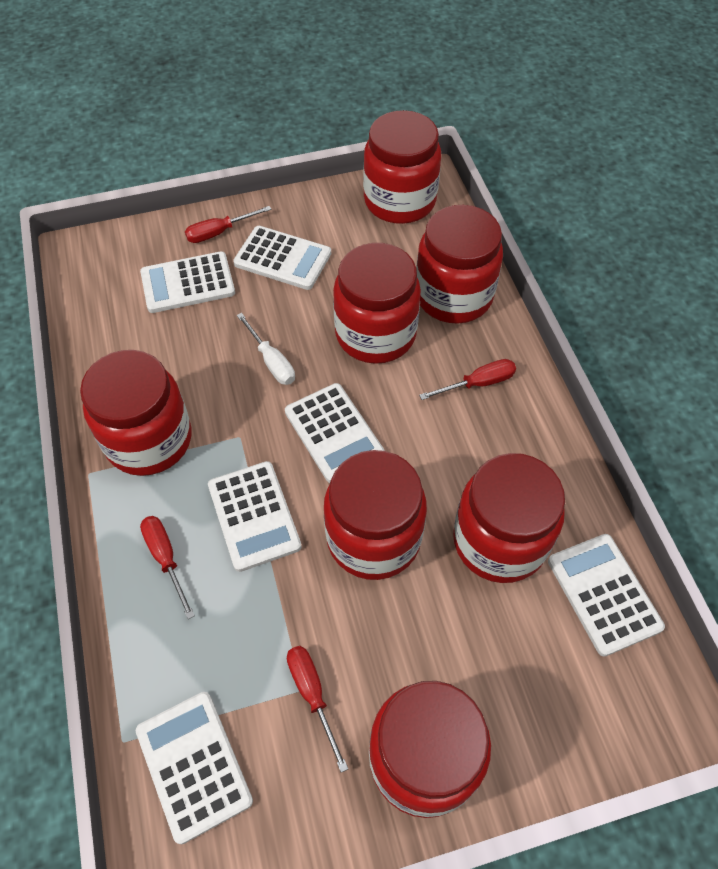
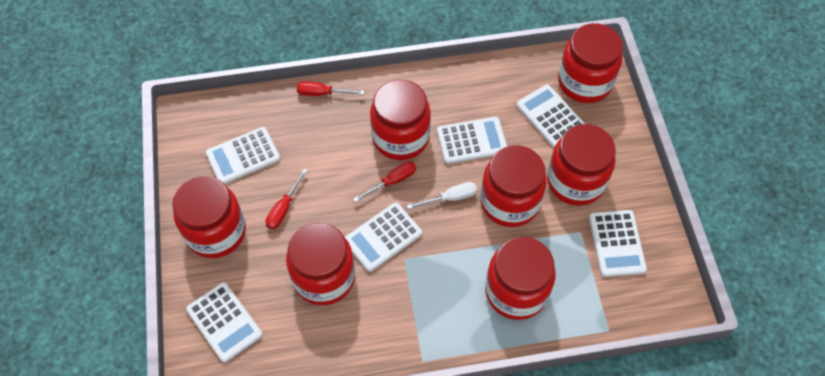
red screwdriver: 4 -> 3

